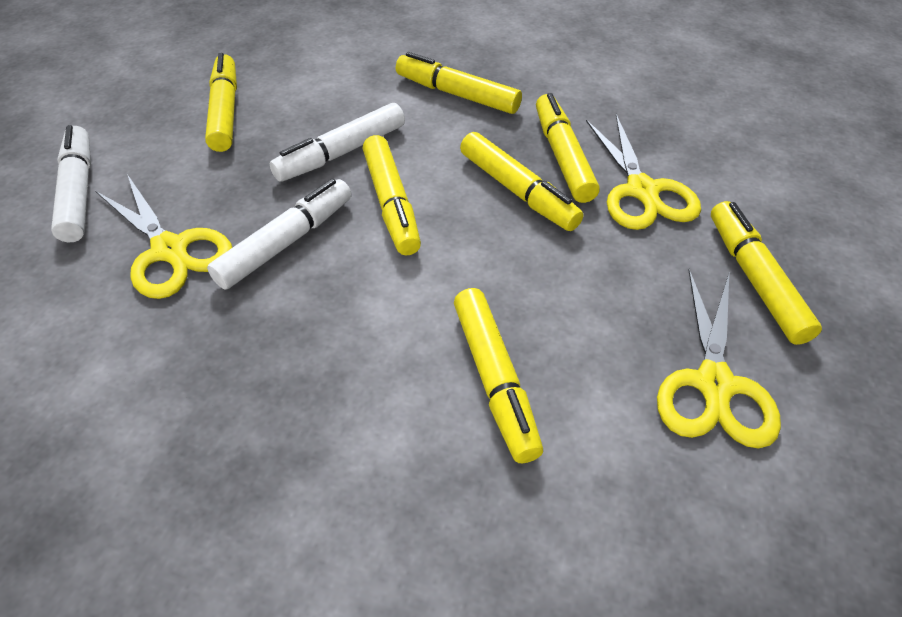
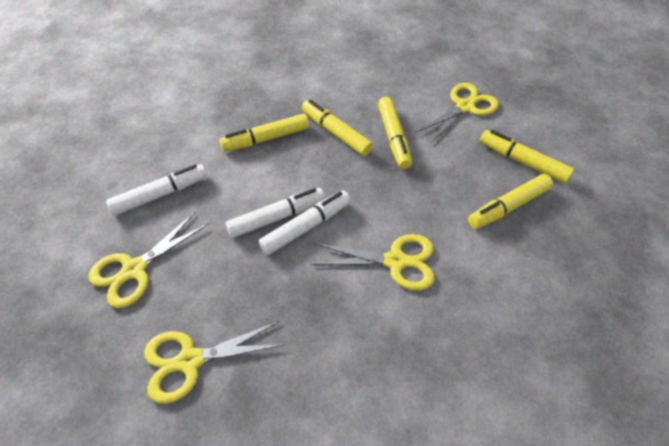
yellow marker: 7 -> 5
yellow scissors: 3 -> 4

